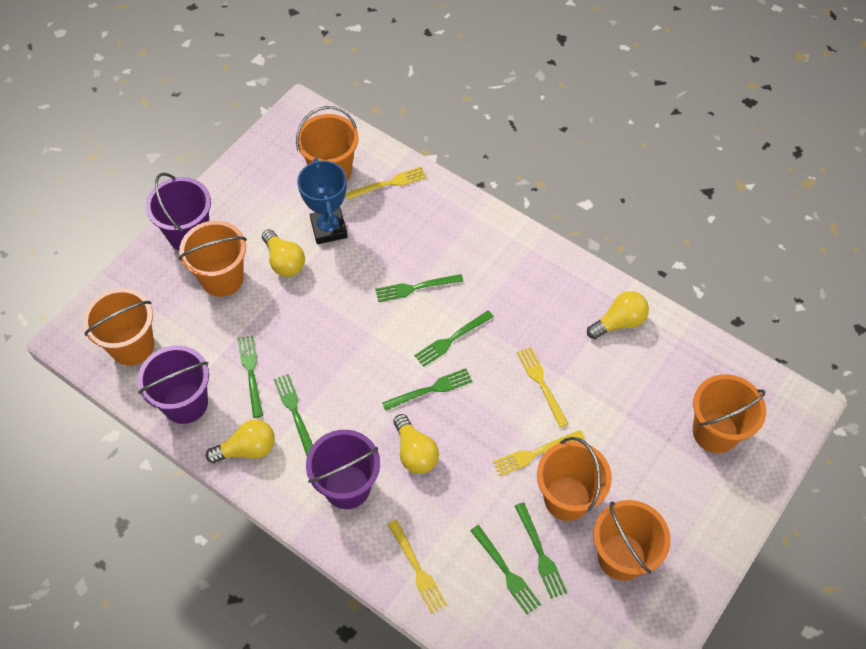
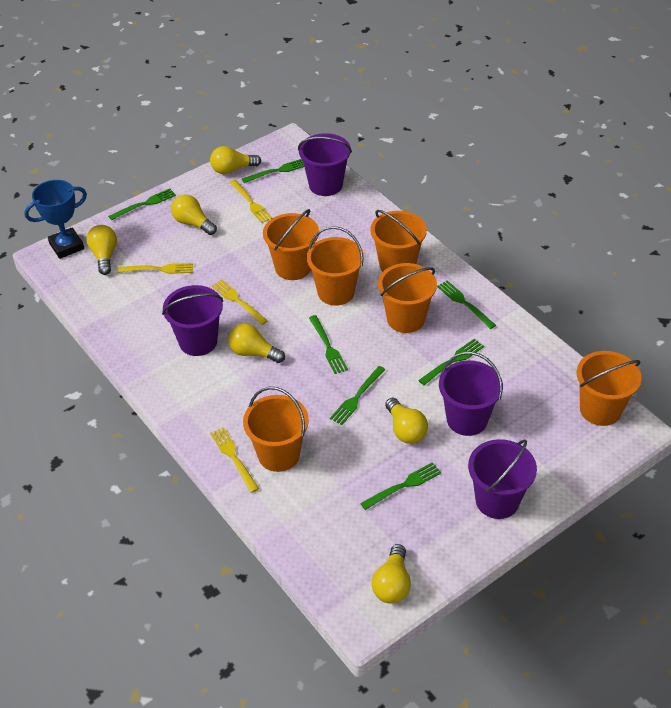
purple bucket: 3 -> 4
yellow light bulb: 4 -> 6

